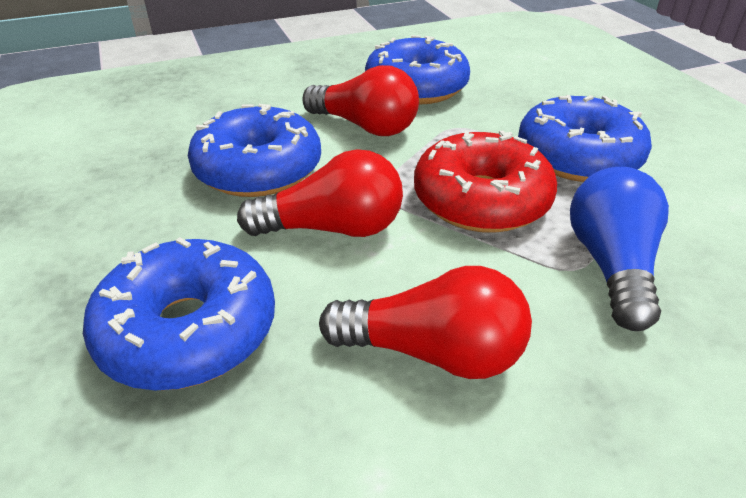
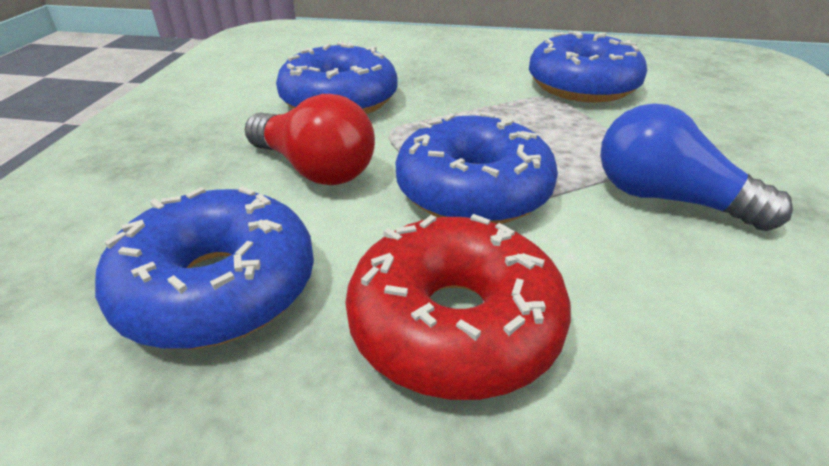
red light bulb: 3 -> 1

